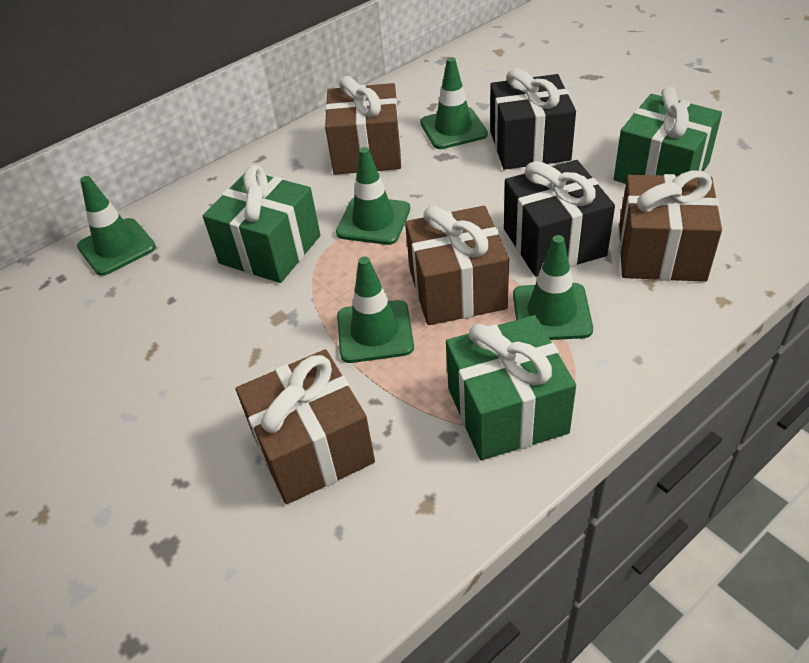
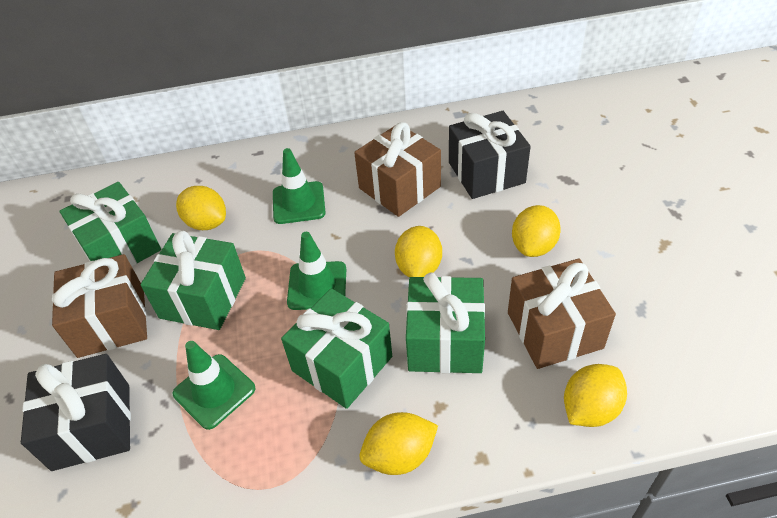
brown gift: 4 -> 3
green gift: 3 -> 4
green traffic cone: 5 -> 3
yellow lemon: 0 -> 5

